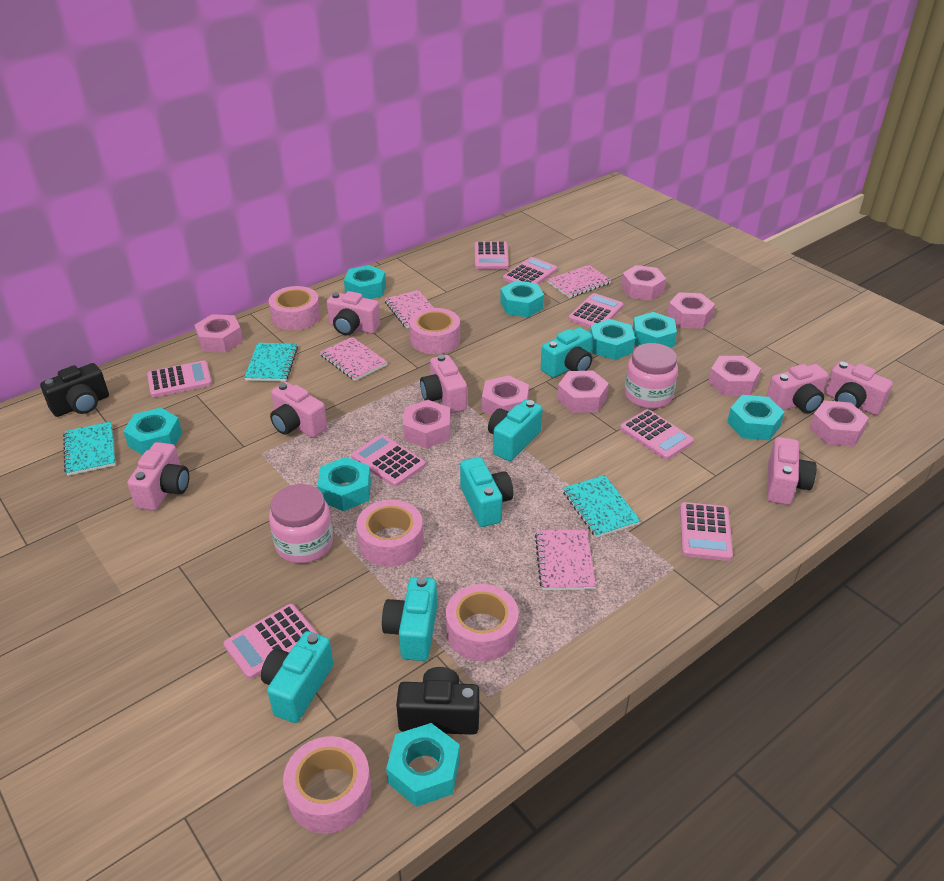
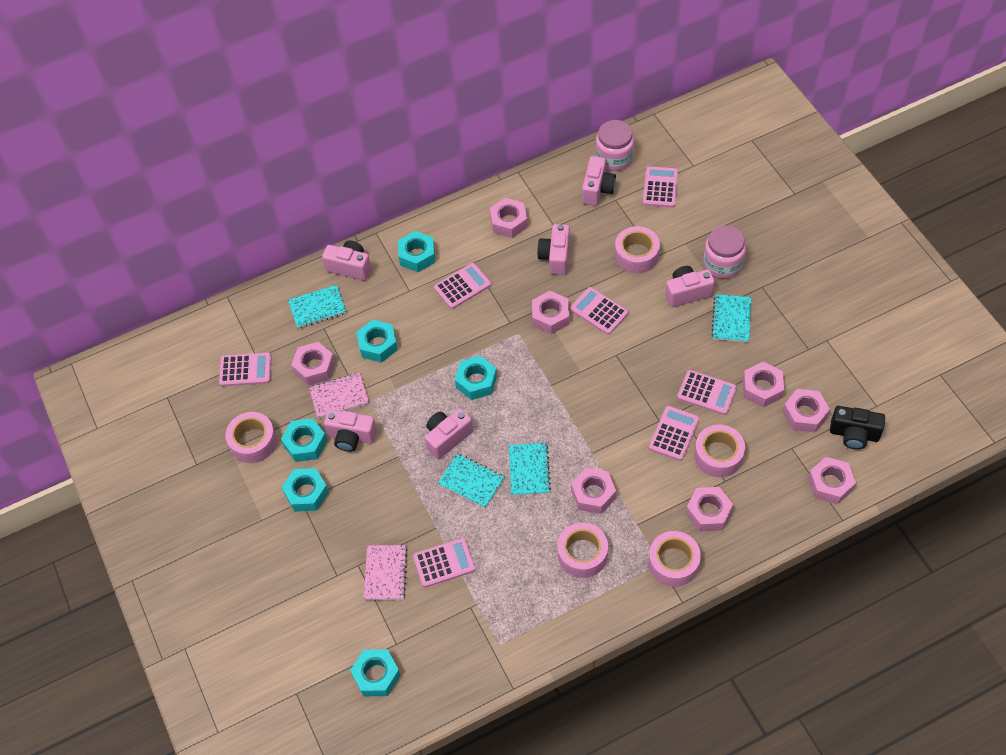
black camera: 2 -> 1
pink calculator: 8 -> 7
pink camera: 7 -> 6
pink notebook: 4 -> 2
turquoise camera: 5 -> 0
turquoise notebook: 3 -> 4
turquoise nut: 8 -> 6

